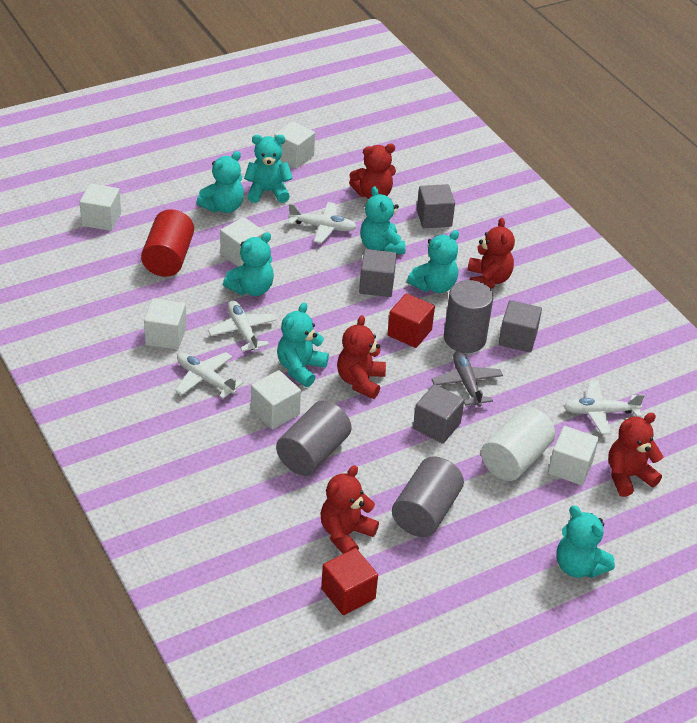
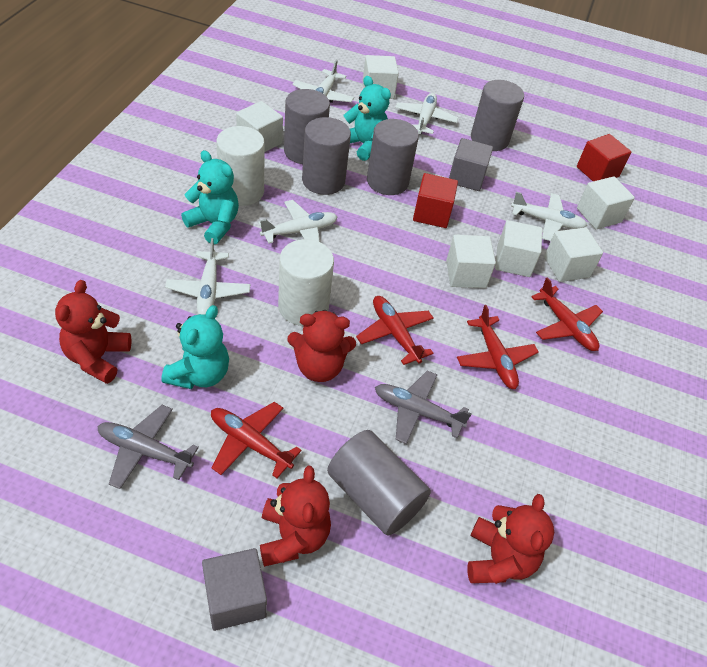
grey cube: 4 -> 2
grey cylinder: 3 -> 5
grey plane: 1 -> 2
red cylinder: 1 -> 0
red plane: 0 -> 4
red teddy bear: 5 -> 4
turquoise teddy bear: 7 -> 3
white cylinder: 1 -> 2
white plane: 4 -> 5

